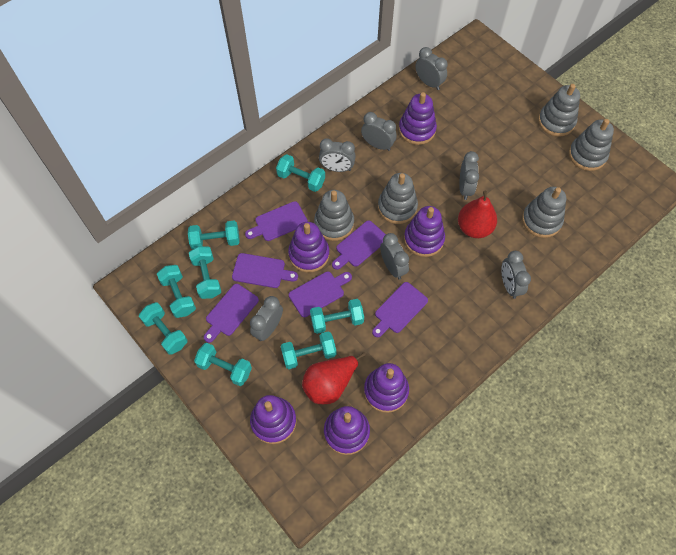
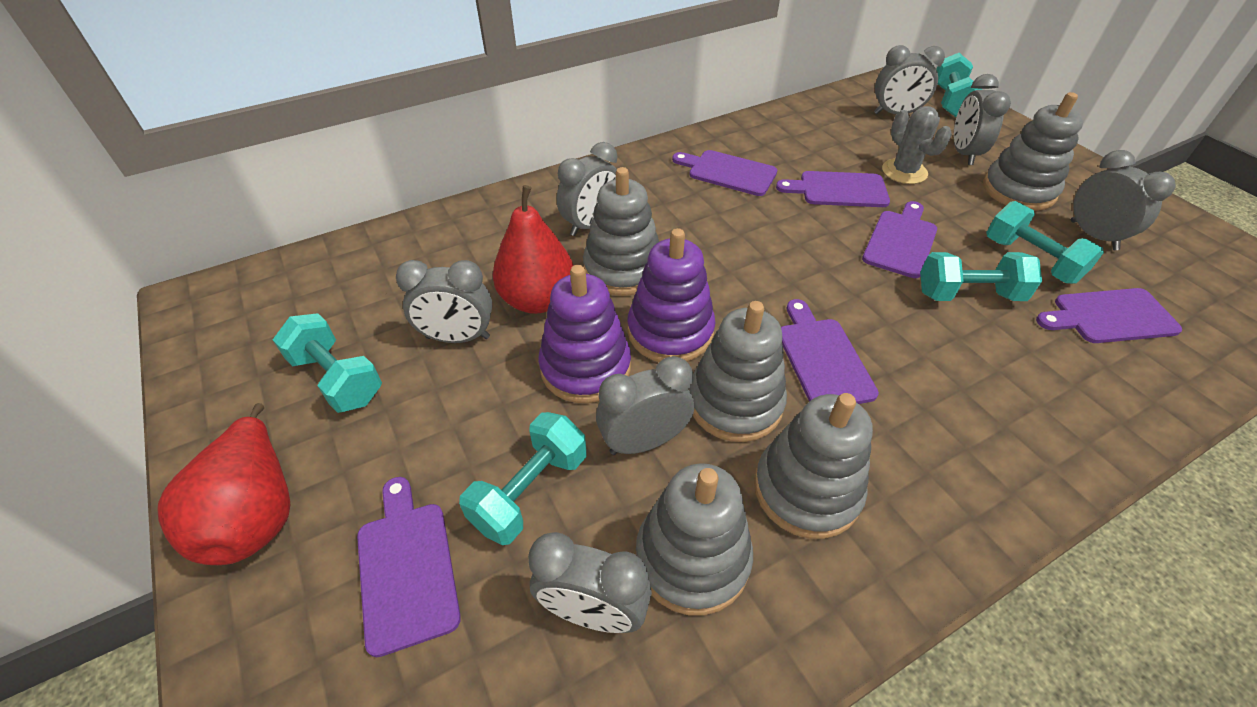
grey cactus: 0 -> 1
purple stacking toy: 6 -> 2
turquoise dumbbell: 8 -> 5

